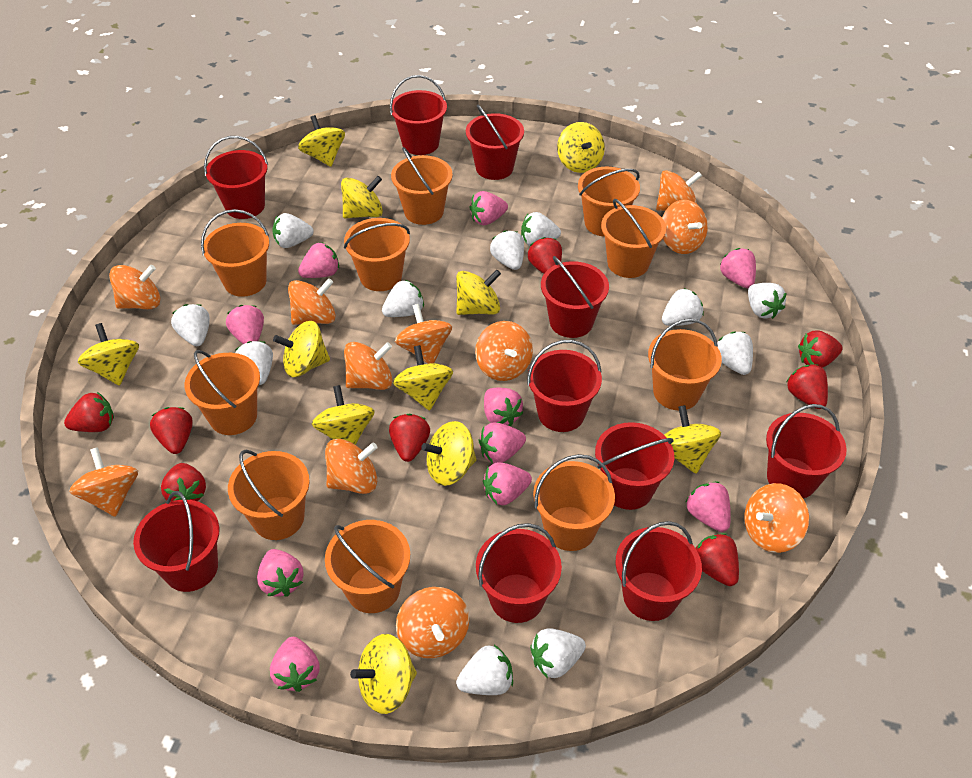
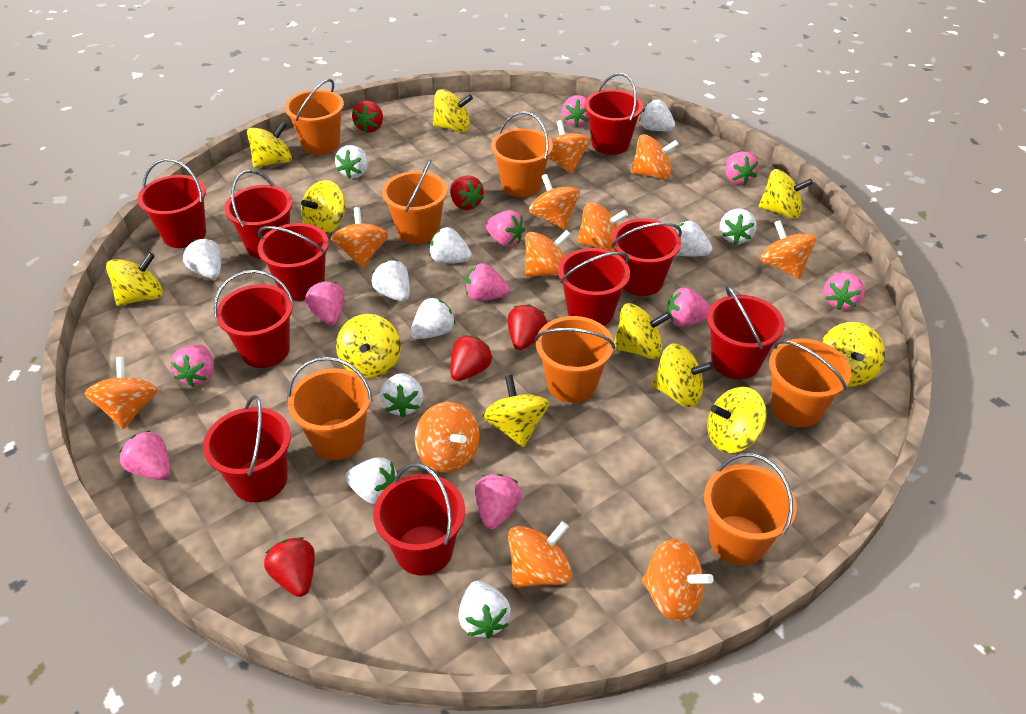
orange bucket: 10 -> 7
red strawberry: 8 -> 5

